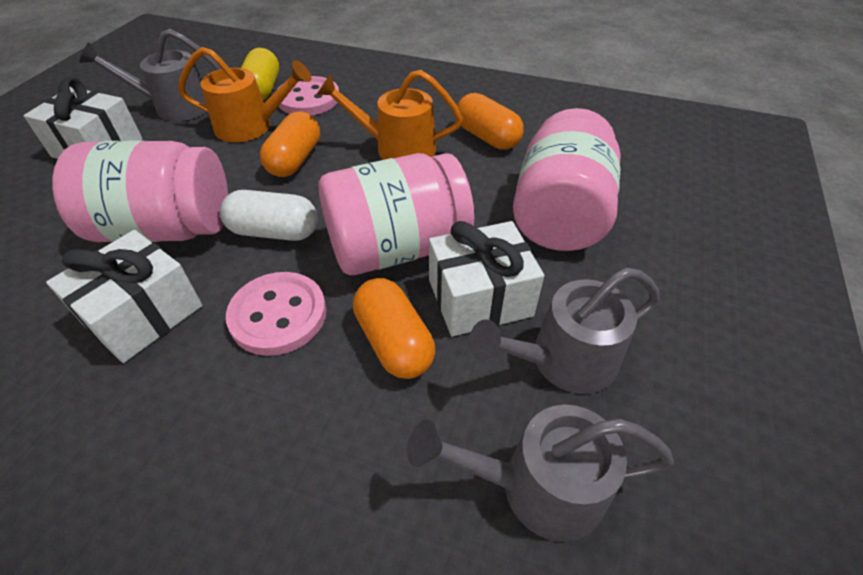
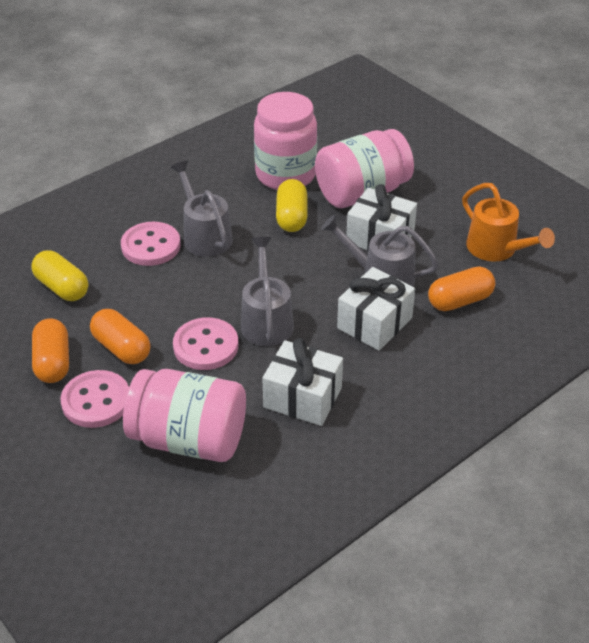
orange watering can: 2 -> 1
pink button: 2 -> 3
white capsule: 1 -> 0
yellow capsule: 1 -> 2

